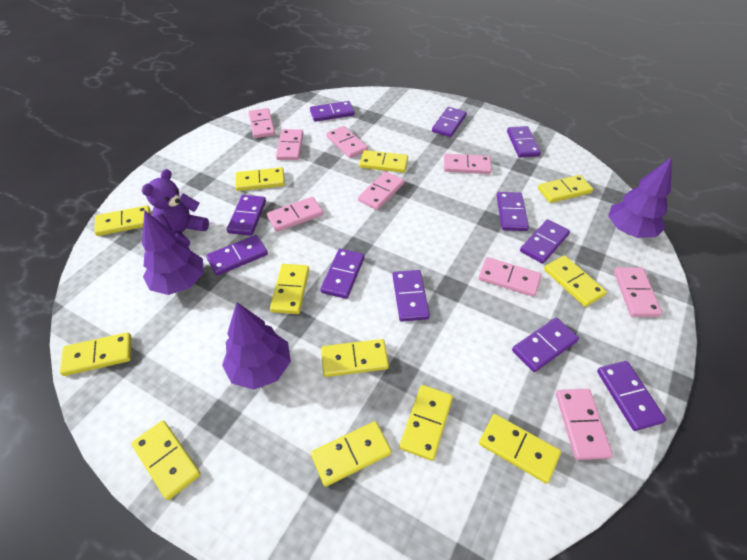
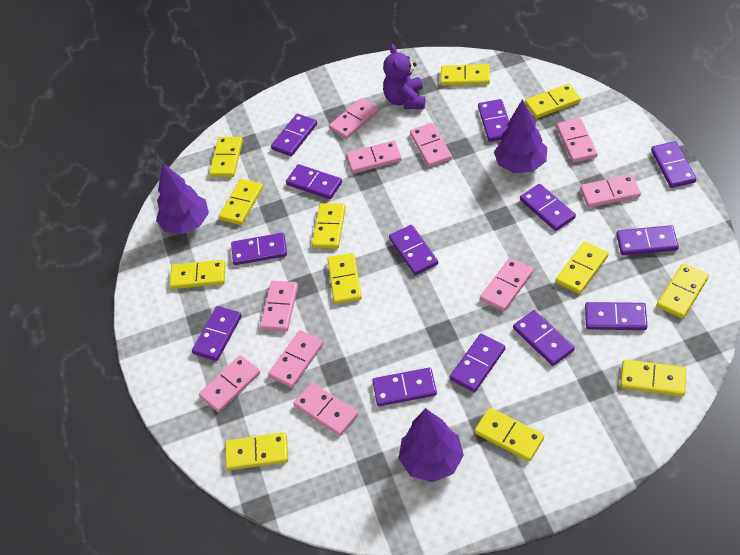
pink domino: 9 -> 10
purple domino: 11 -> 13

